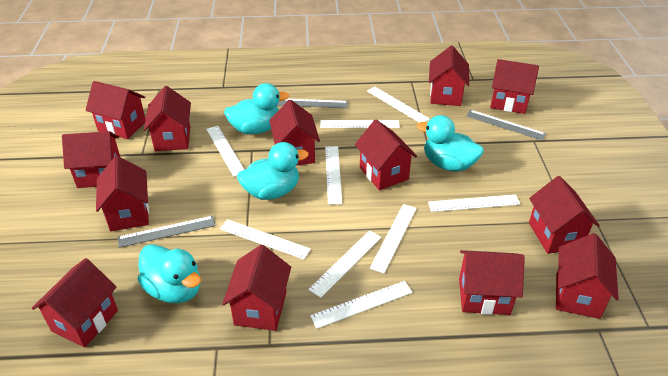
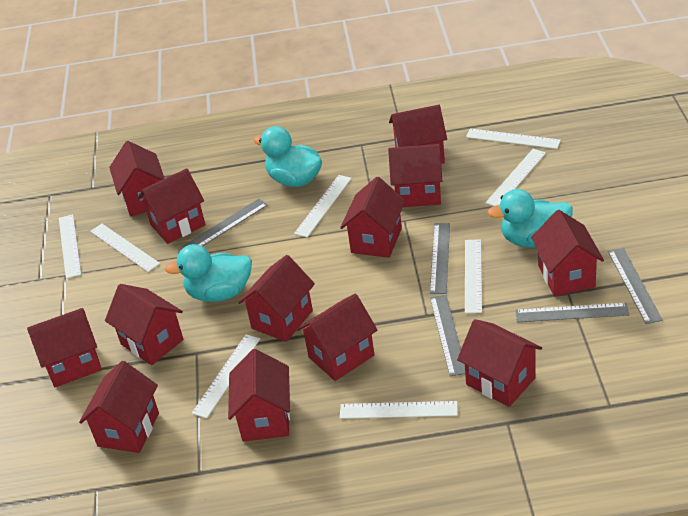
grey ruler: 3 -> 5
turquoise duck: 4 -> 3
white ruler: 9 -> 8

